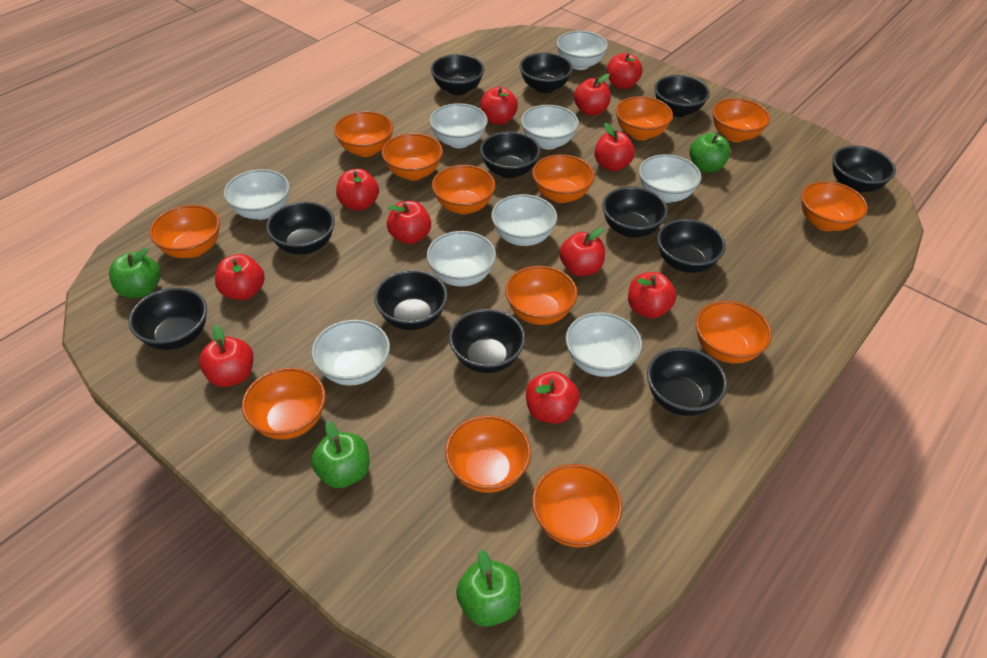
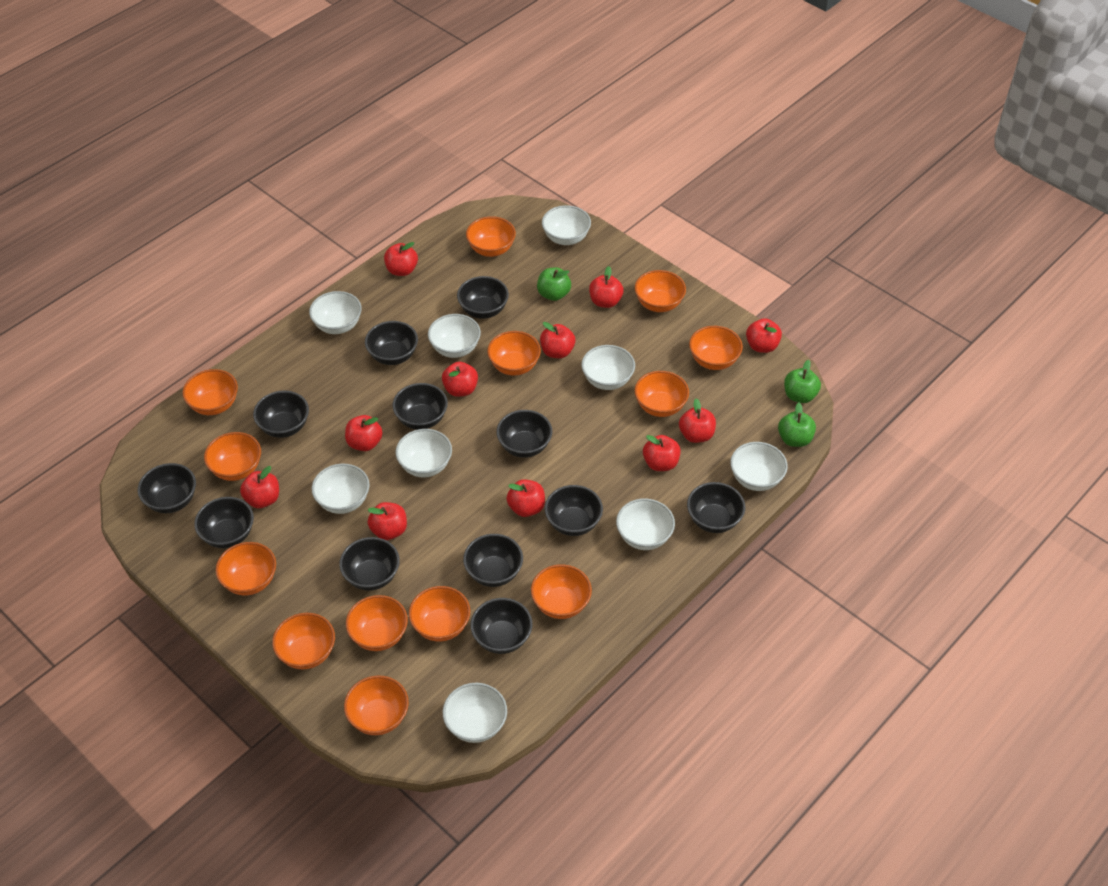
green apple: 4 -> 3

